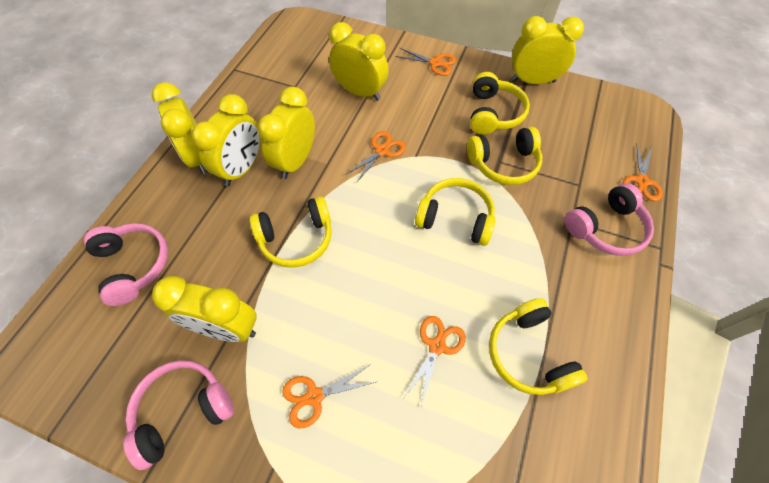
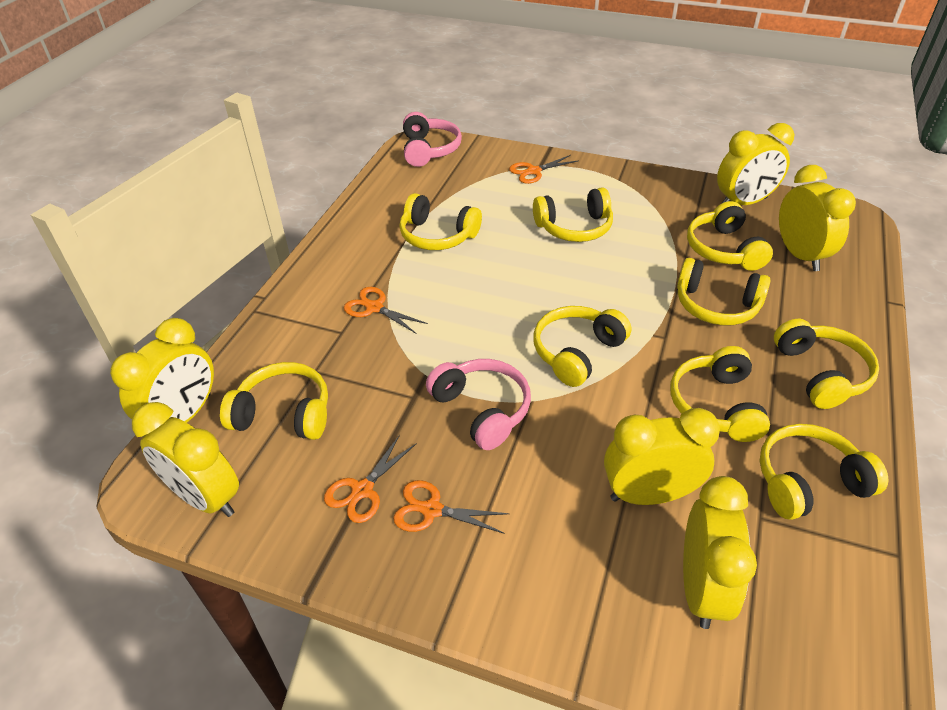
orange scissors: 5 -> 4
pink headphones: 3 -> 2
yellow headphones: 5 -> 9

